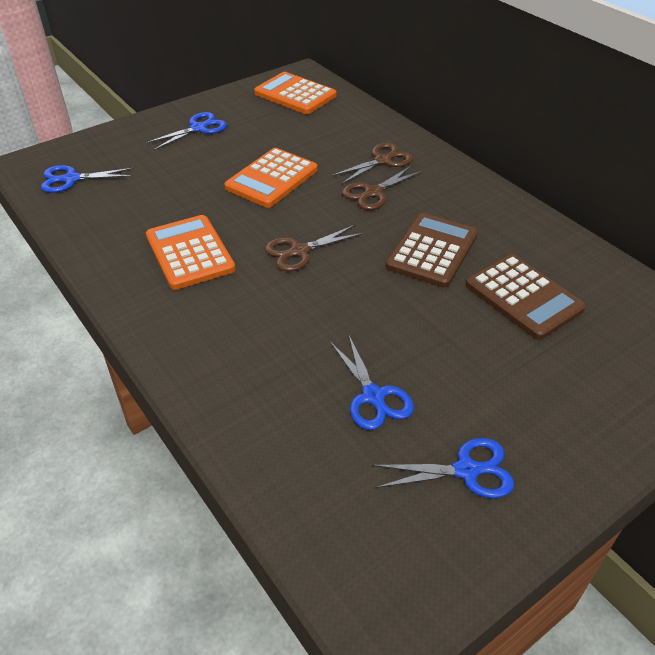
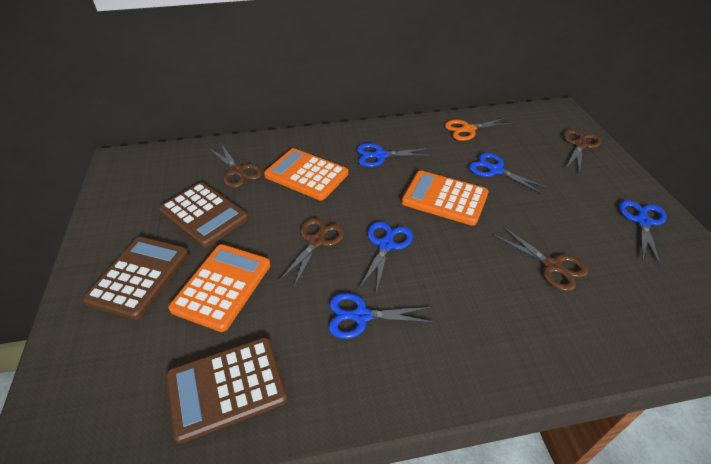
blue scissors: 4 -> 5
brown calculator: 2 -> 3
brown scissors: 3 -> 4
orange scissors: 0 -> 1

